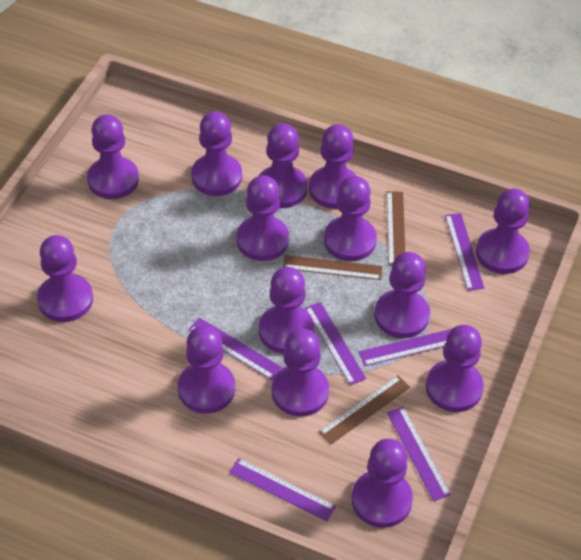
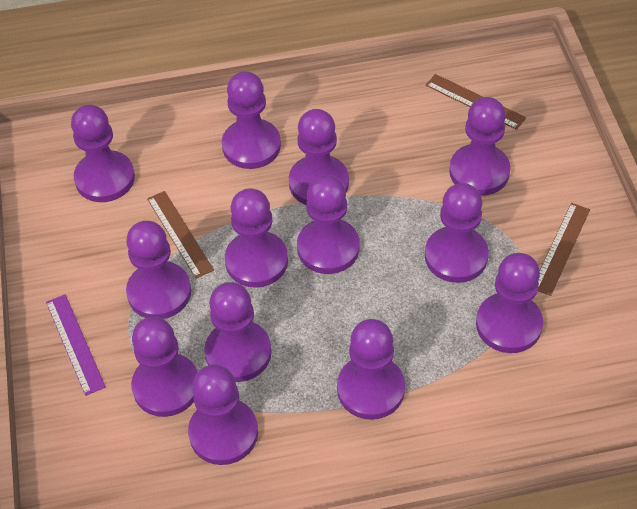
purple pawn: 14 -> 13
purple ruler: 6 -> 1

